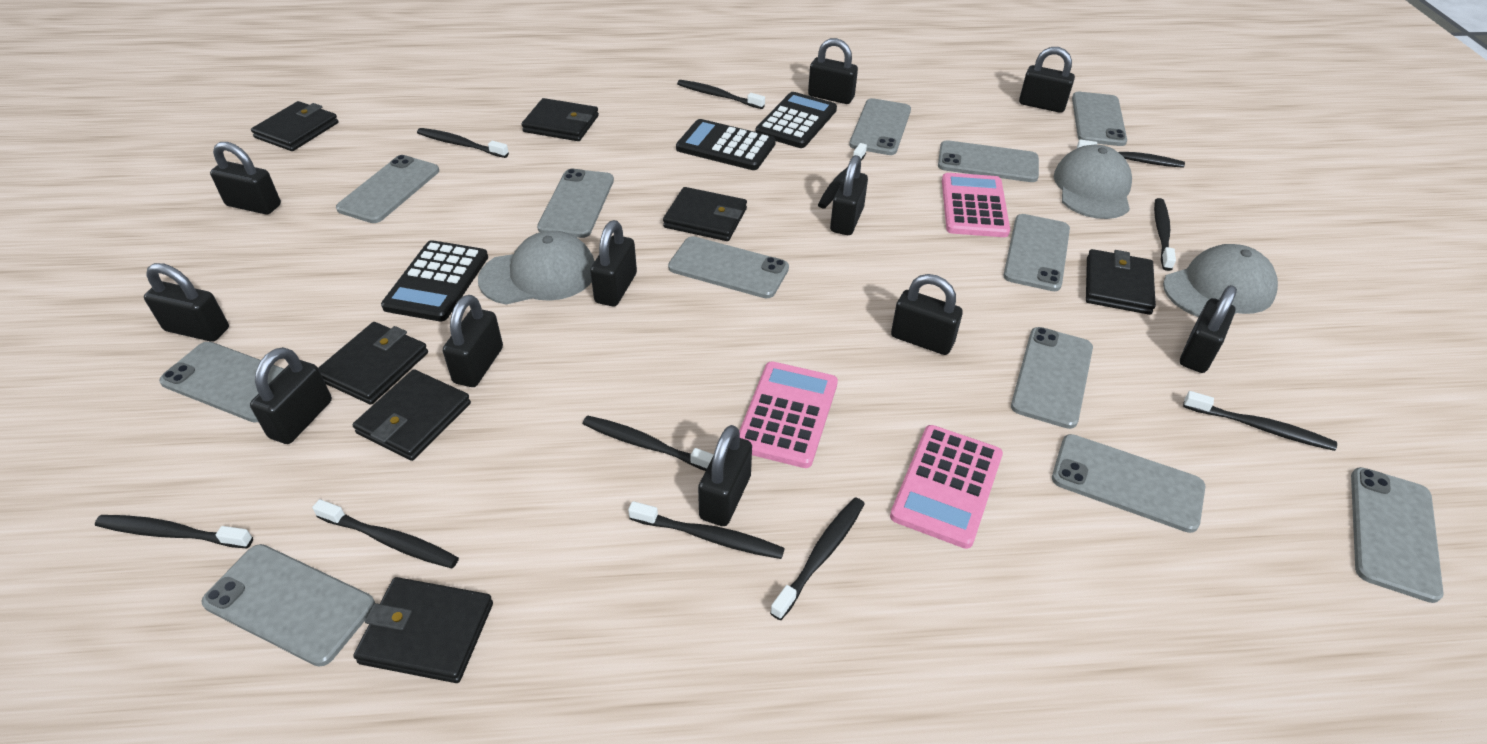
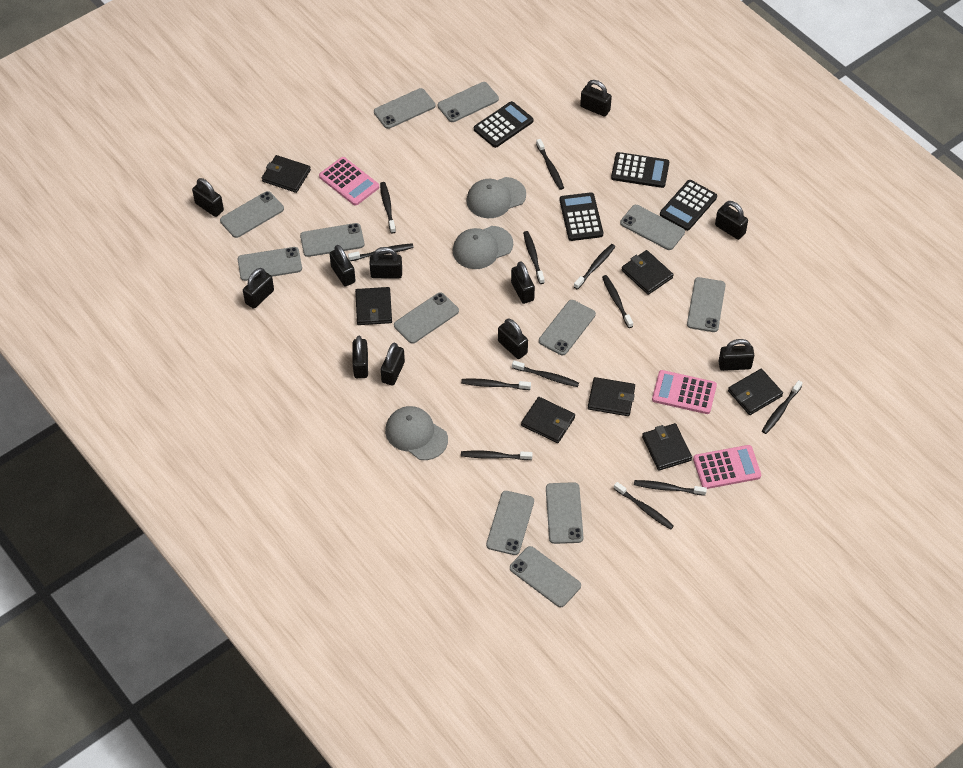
black calculator: 3 -> 4
black toothbrush: 11 -> 12

